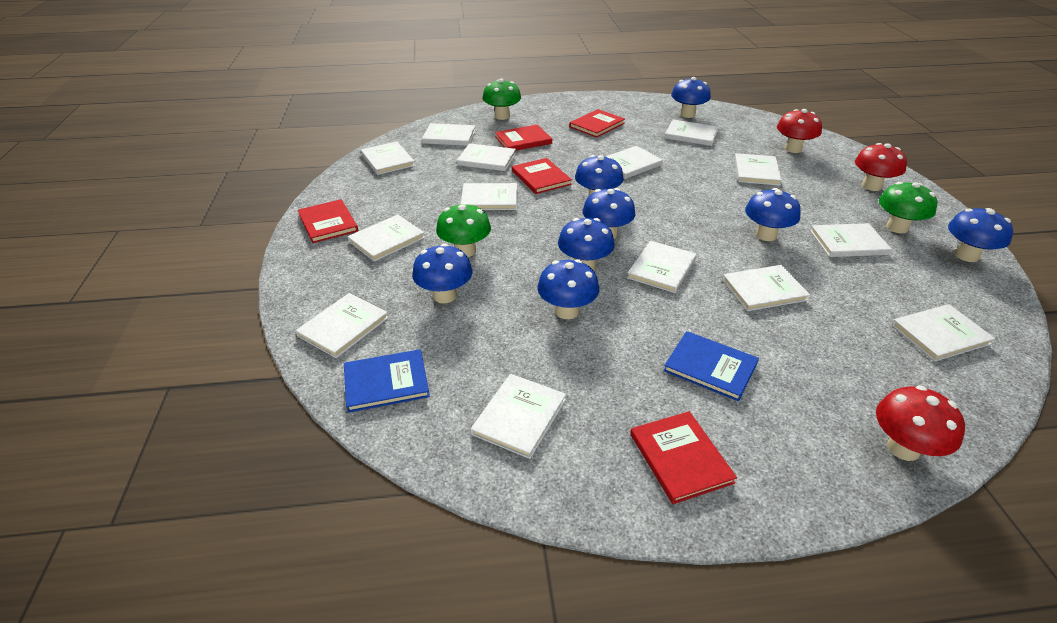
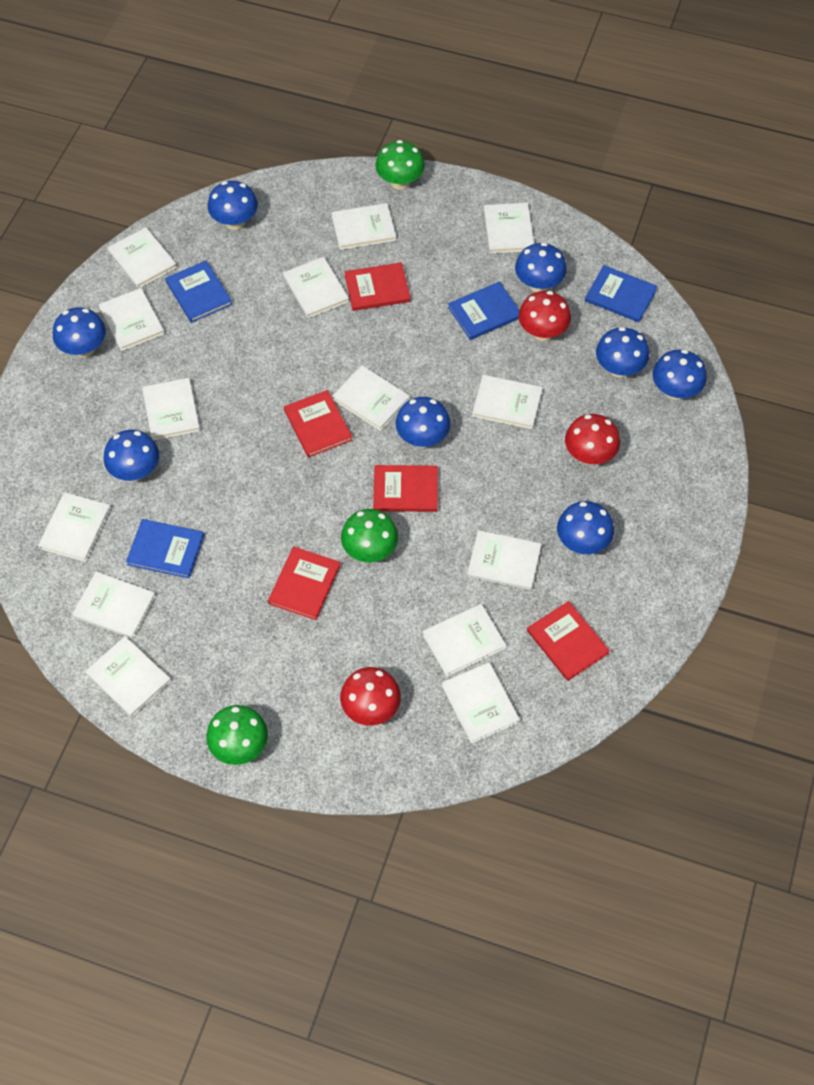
blue book: 2 -> 4

